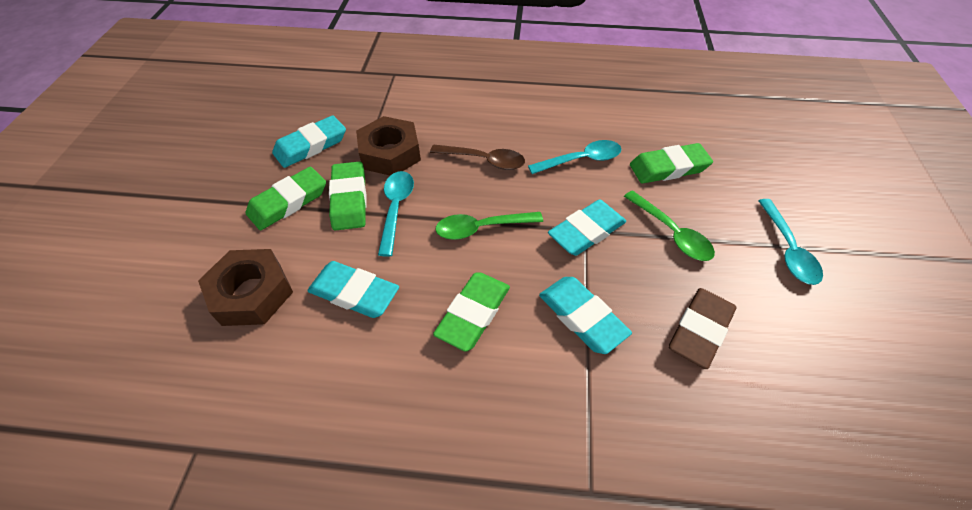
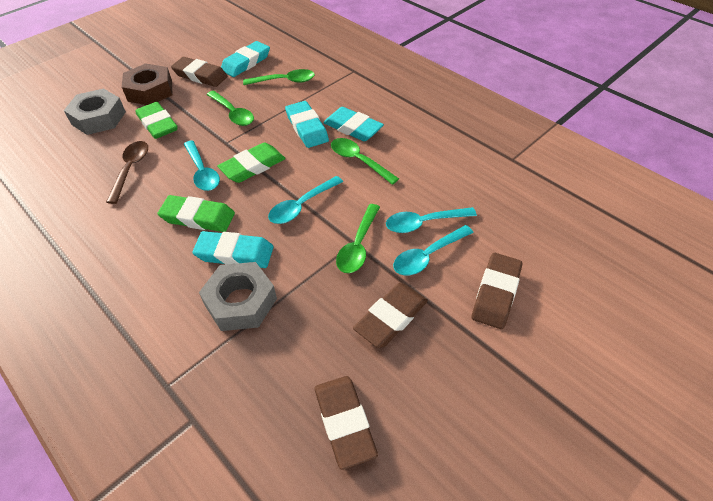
brown eraser: 1 -> 4
brown nut: 2 -> 1
green eraser: 4 -> 3
green spoon: 2 -> 4
grey nut: 0 -> 2
turquoise spoon: 3 -> 4

